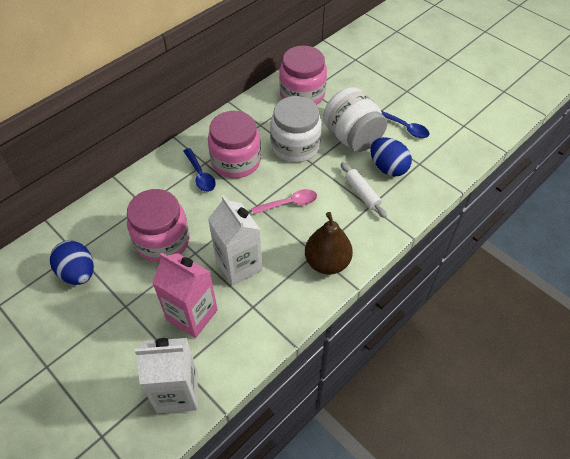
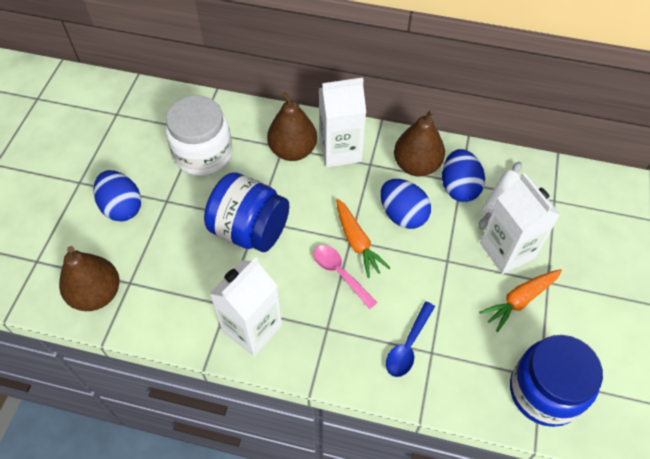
blue egg: 2 -> 3
blue jar: 0 -> 2
blue spoon: 2 -> 1
brown pear: 1 -> 3
orange carrot: 0 -> 2
pink carton: 1 -> 0
pink jar: 3 -> 0
white carton: 2 -> 3
white jar: 2 -> 1

